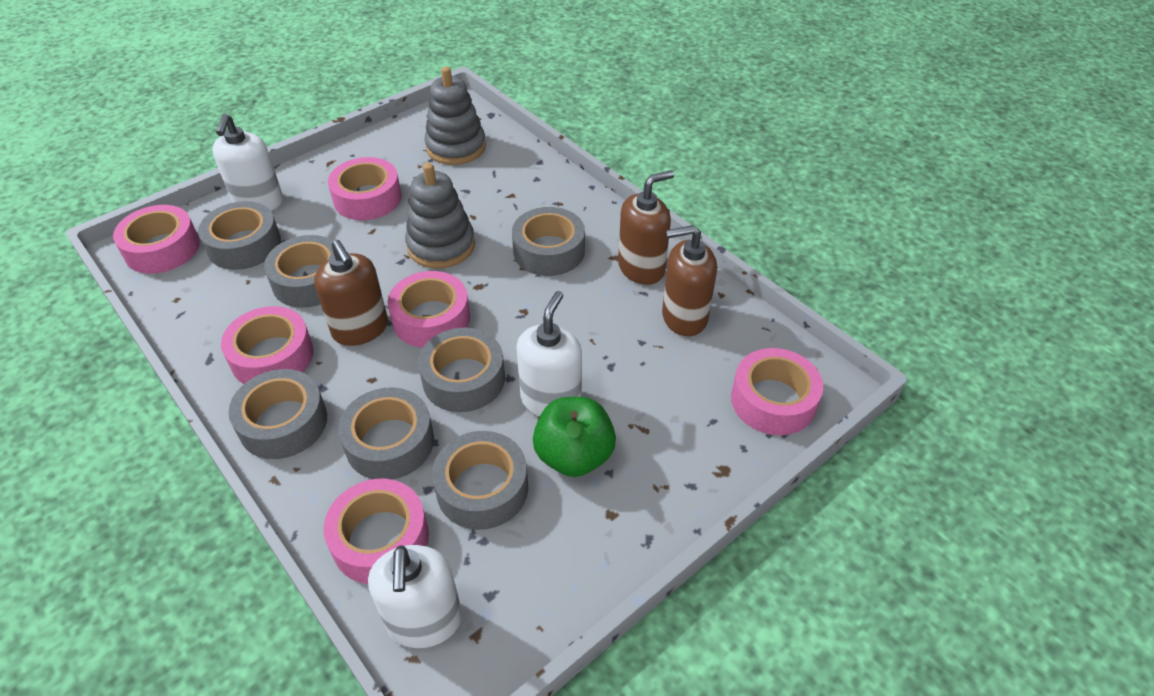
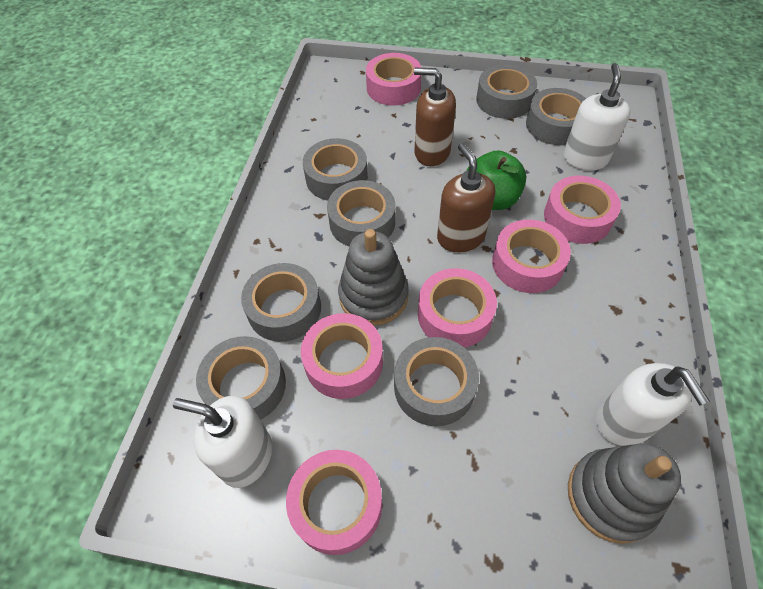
brown soap dispenser: 3 -> 2

